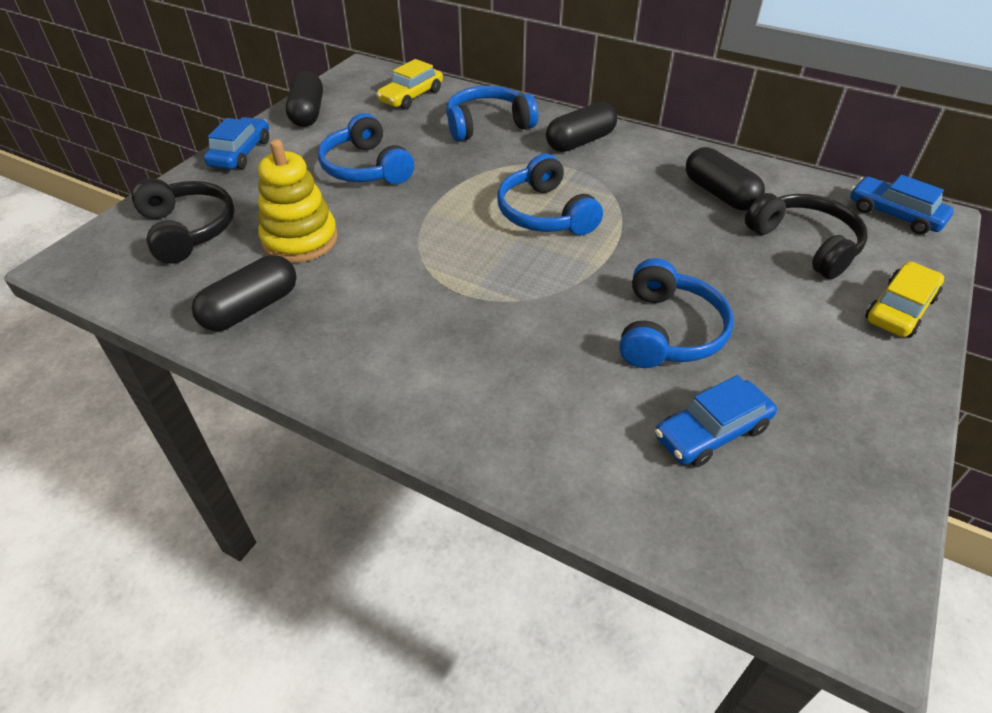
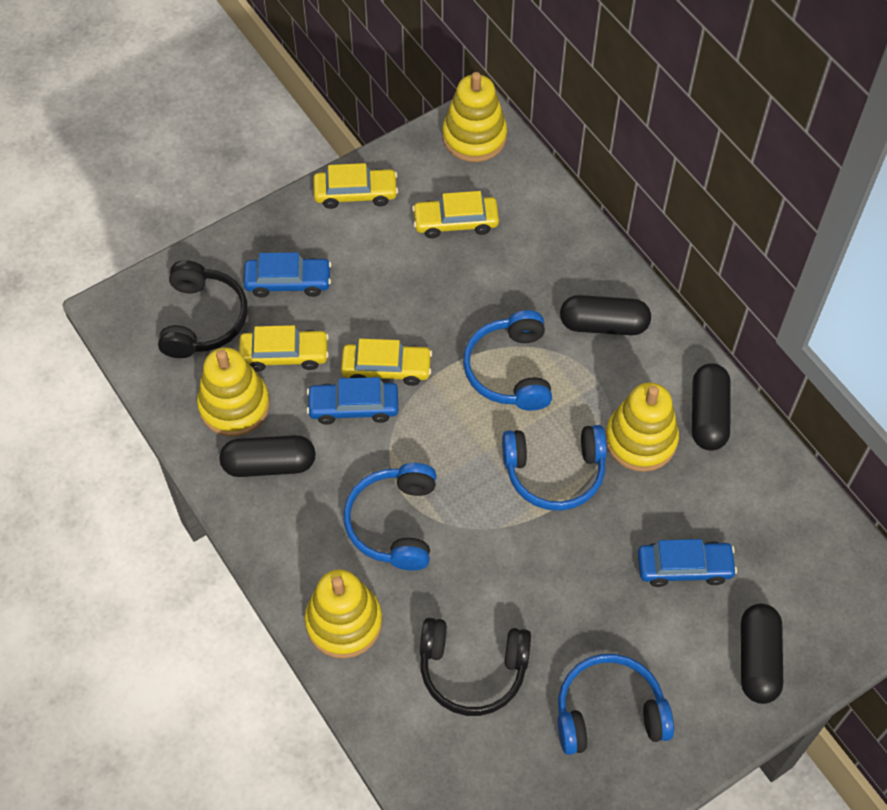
yellow car: 2 -> 4
yellow stacking toy: 1 -> 4

